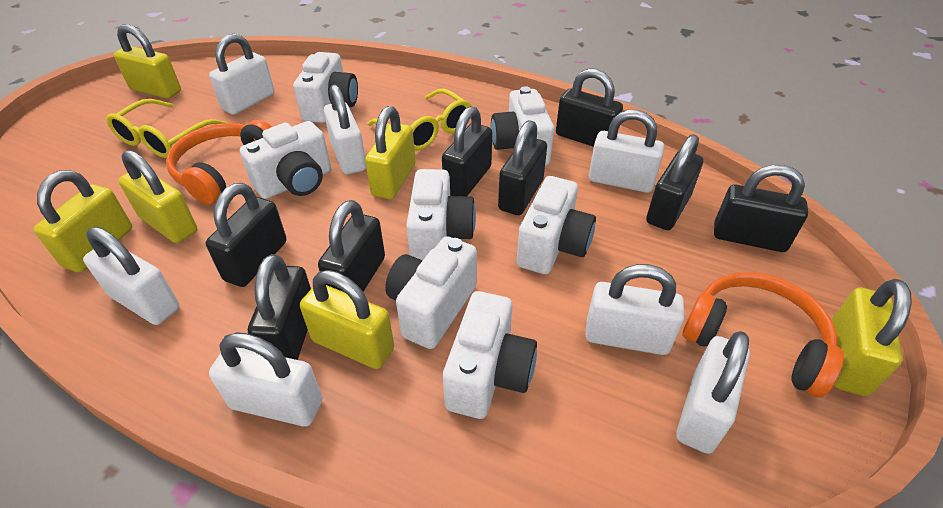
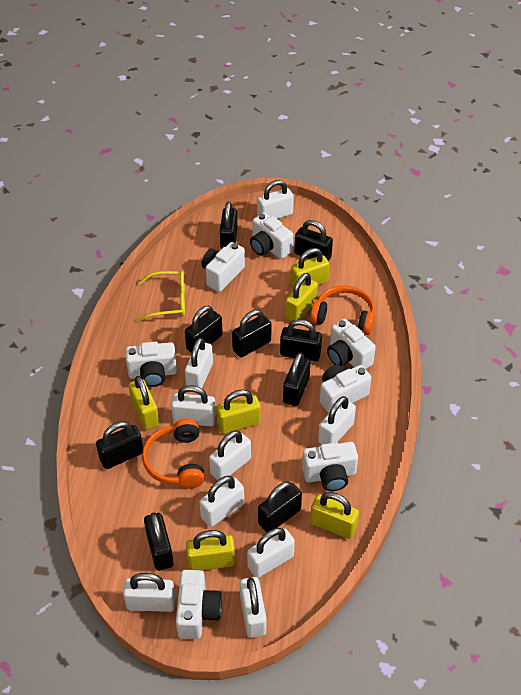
black padlock: 8 -> 9
white padlock: 7 -> 9
yellow glasses: 2 -> 1

